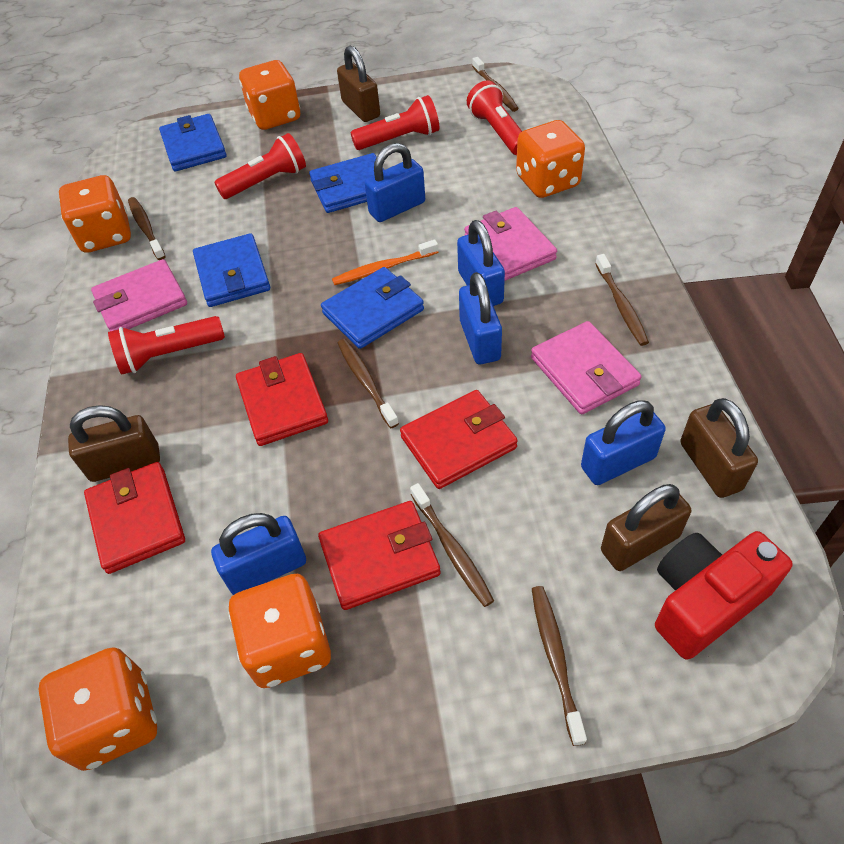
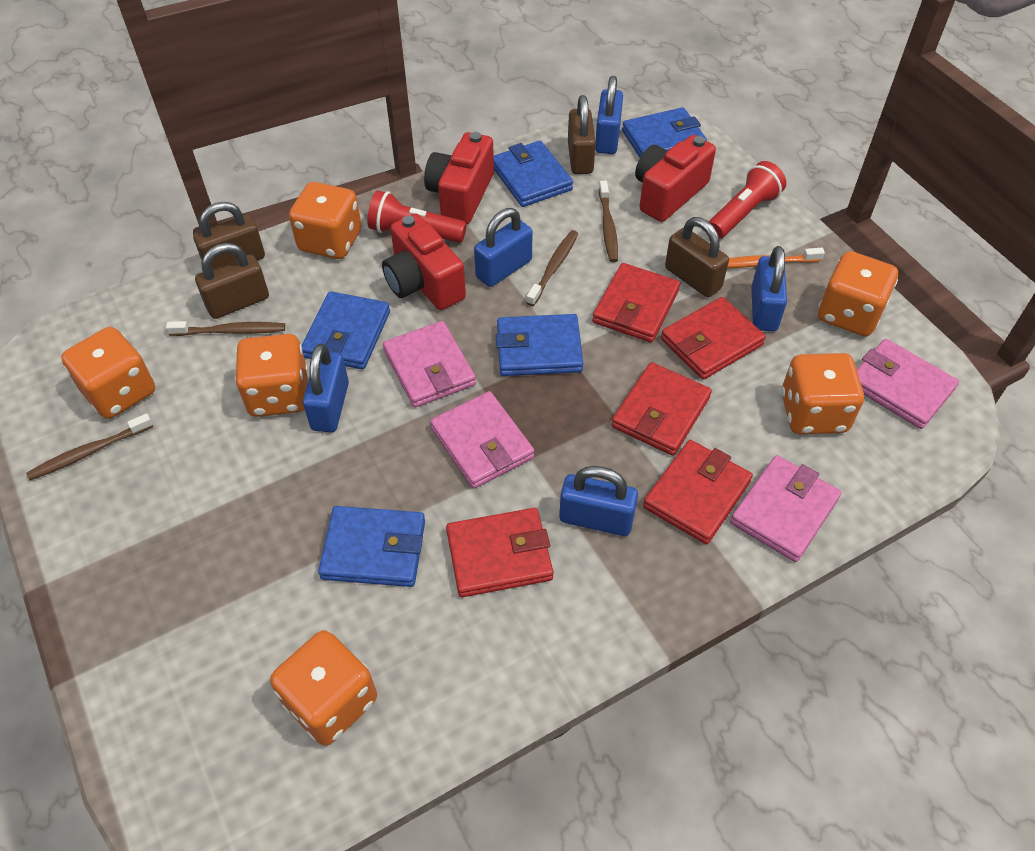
blue wallet: 4 -> 5
brown toothbrush: 6 -> 4
orange dice: 5 -> 6
pink wallet: 3 -> 4
red camera: 1 -> 3
red flashlight: 4 -> 2
red wallet: 4 -> 5

